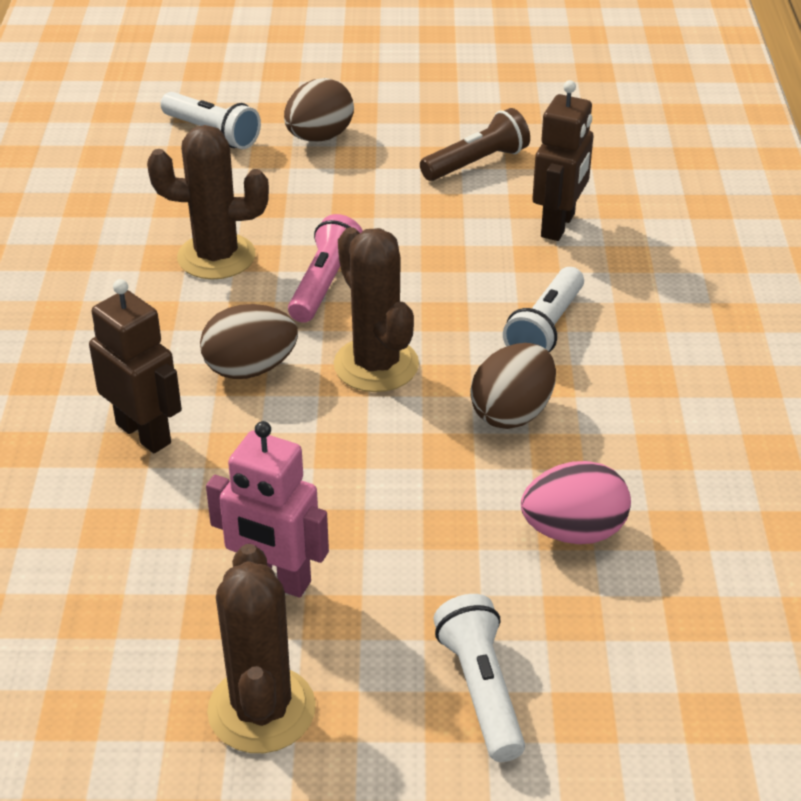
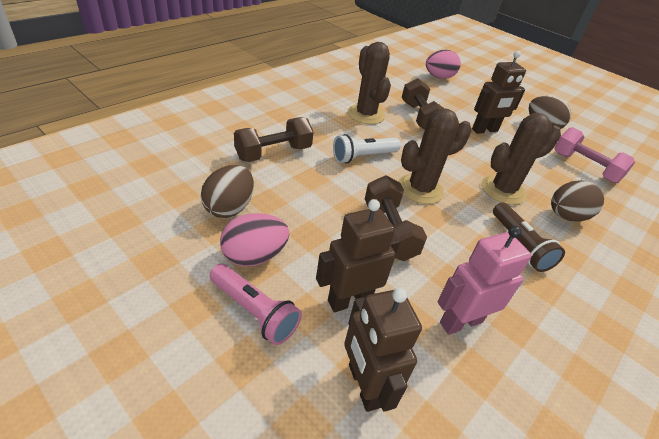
brown dumbbell: 0 -> 3
brown robot: 2 -> 3
pink dumbbell: 0 -> 1
pink egg: 1 -> 2
white flashlight: 3 -> 1

